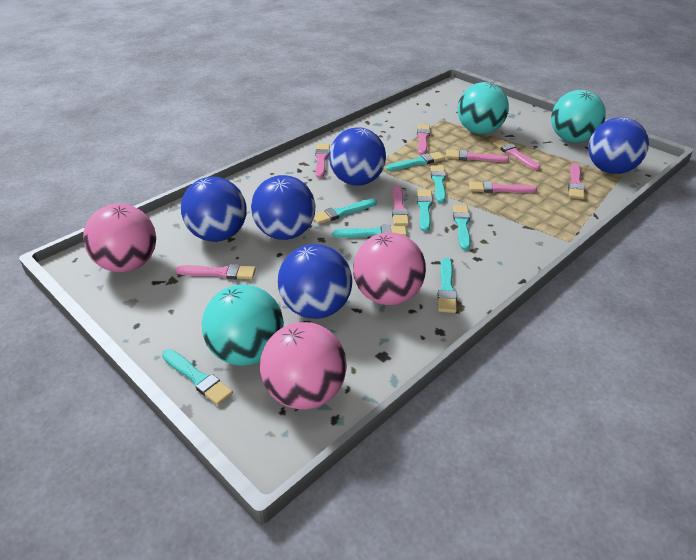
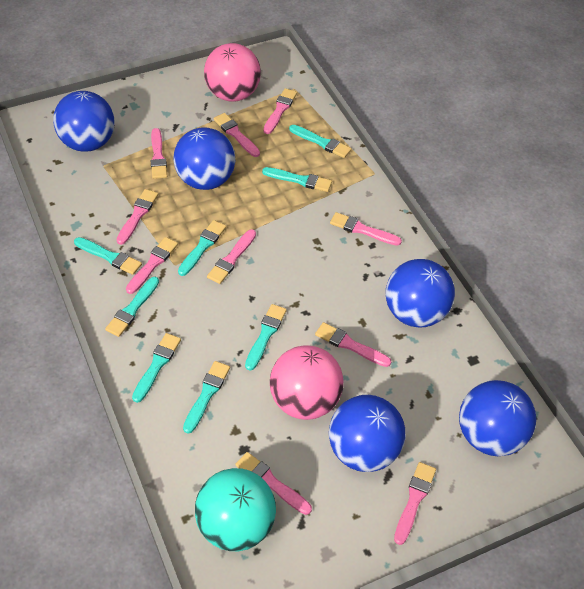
pink ball: 3 -> 2
pink brush: 8 -> 10
turquoise ball: 3 -> 1

